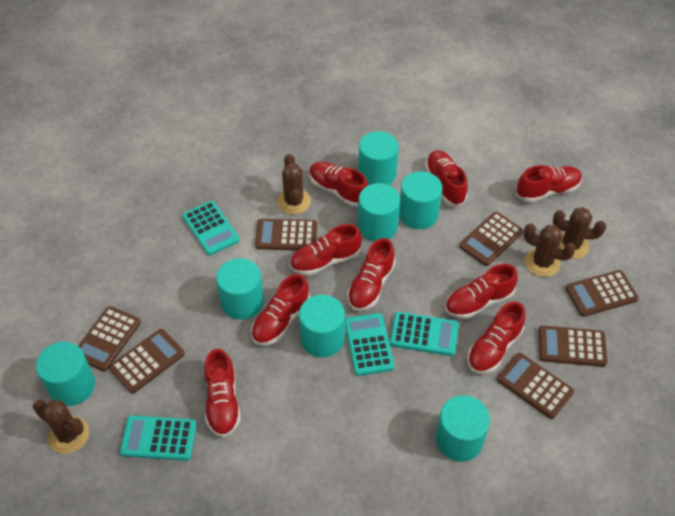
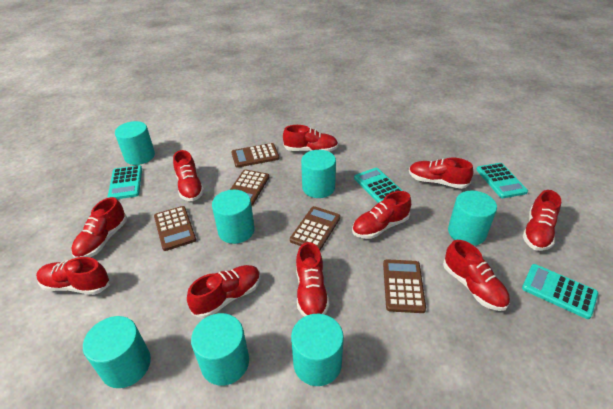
brown cactus: 4 -> 0
brown calculator: 7 -> 5
red shoe: 9 -> 10

